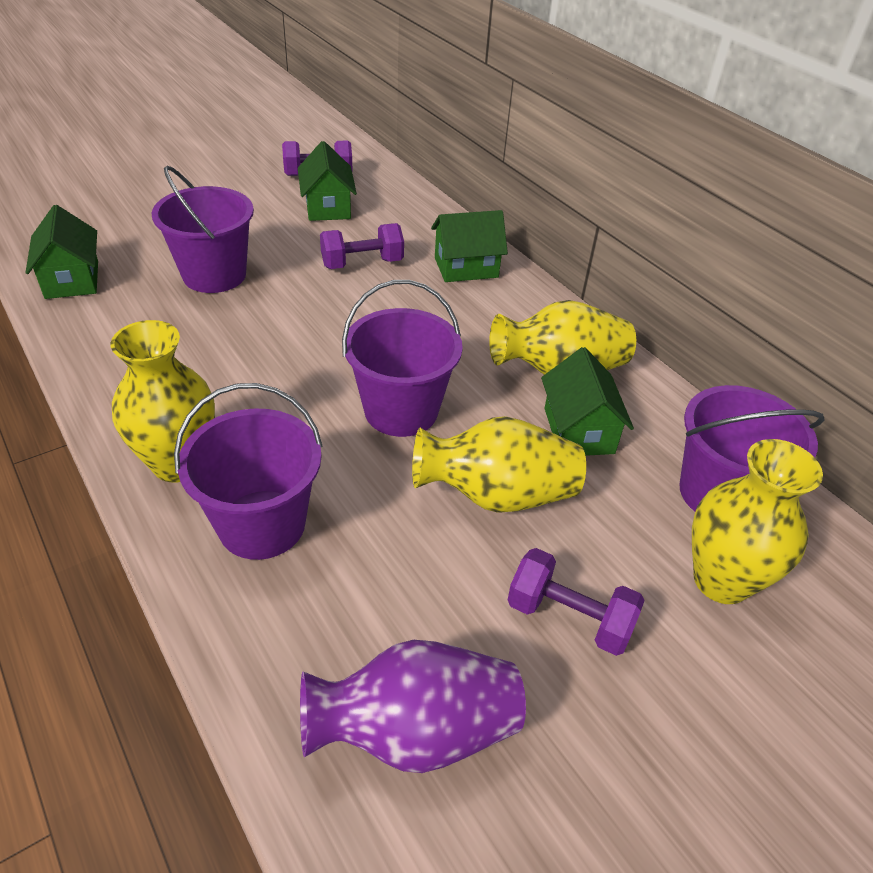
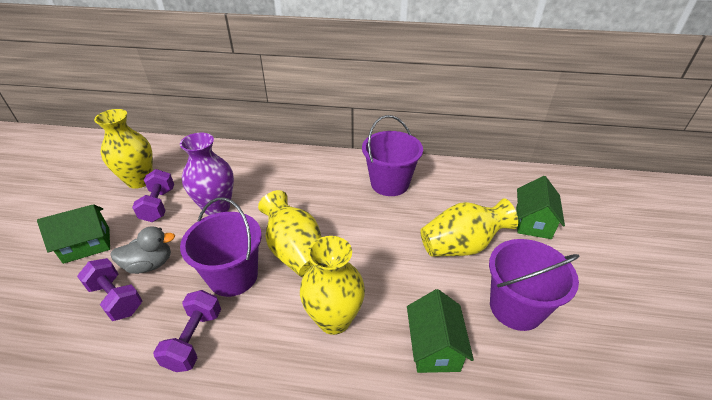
green house: 4 -> 3
grey duck: 0 -> 1
purple bucket: 4 -> 3

